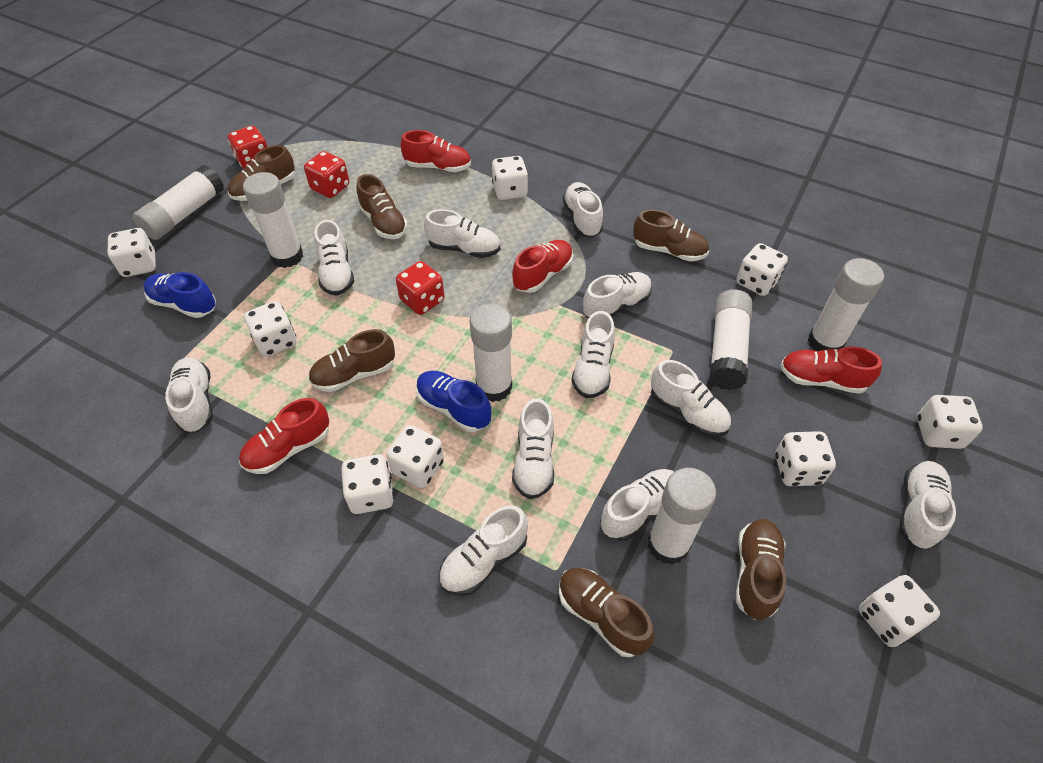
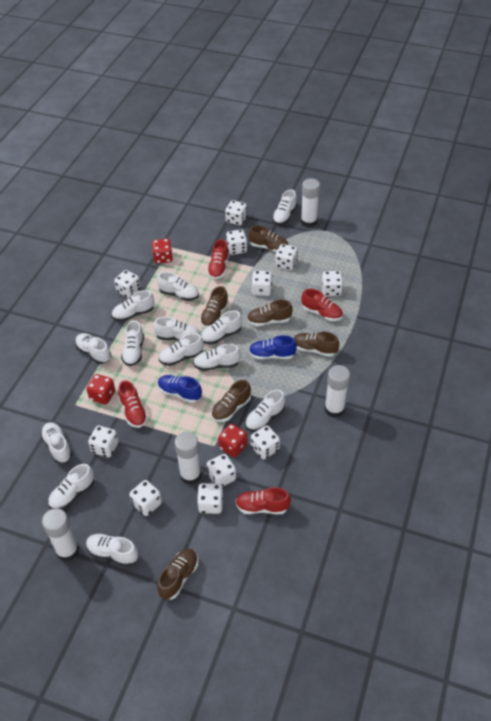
white dice: 9 -> 11
white glue stick: 6 -> 4
white shoe: 11 -> 13

